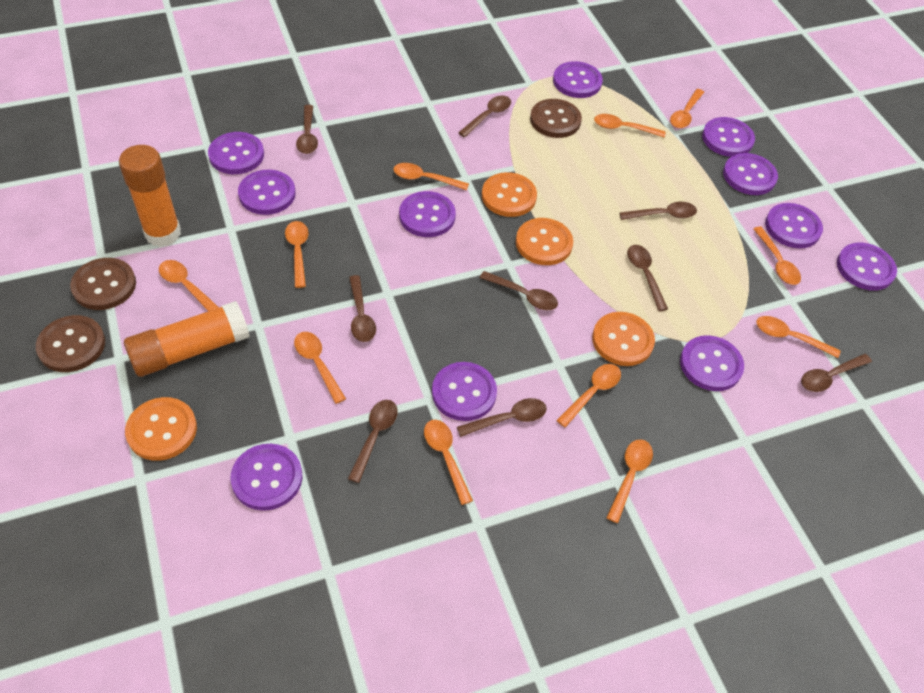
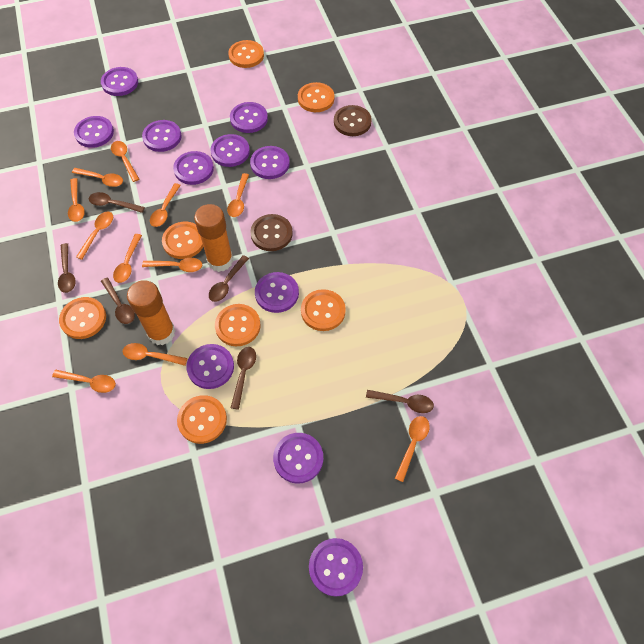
brown button: 3 -> 2
brown spoon: 9 -> 6
orange button: 4 -> 7

